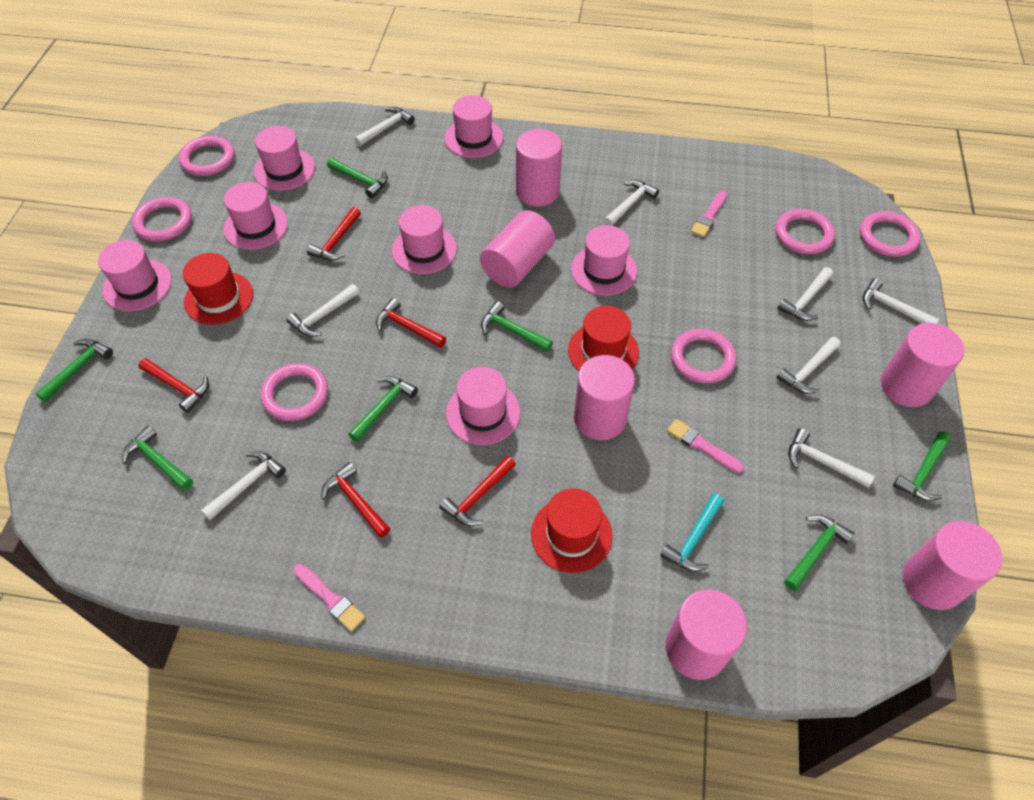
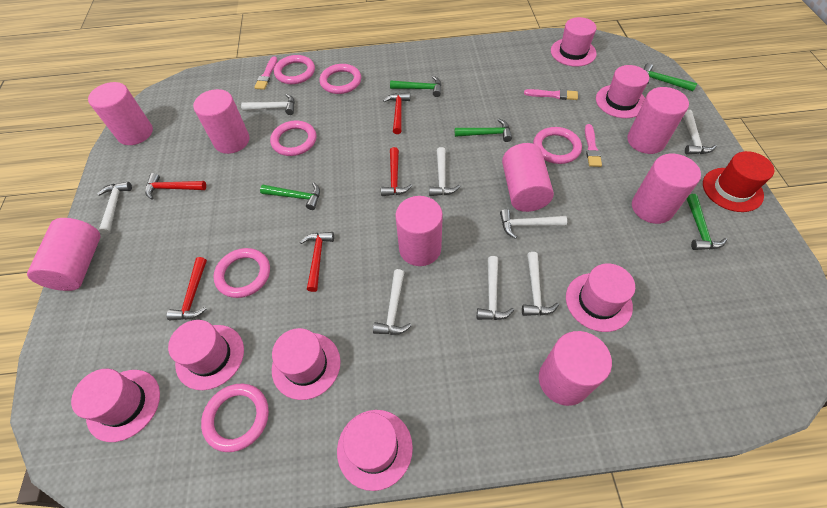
green hammer: 7 -> 5
pink cylinder: 6 -> 8
red hat: 3 -> 1
turquoise hammer: 1 -> 0

